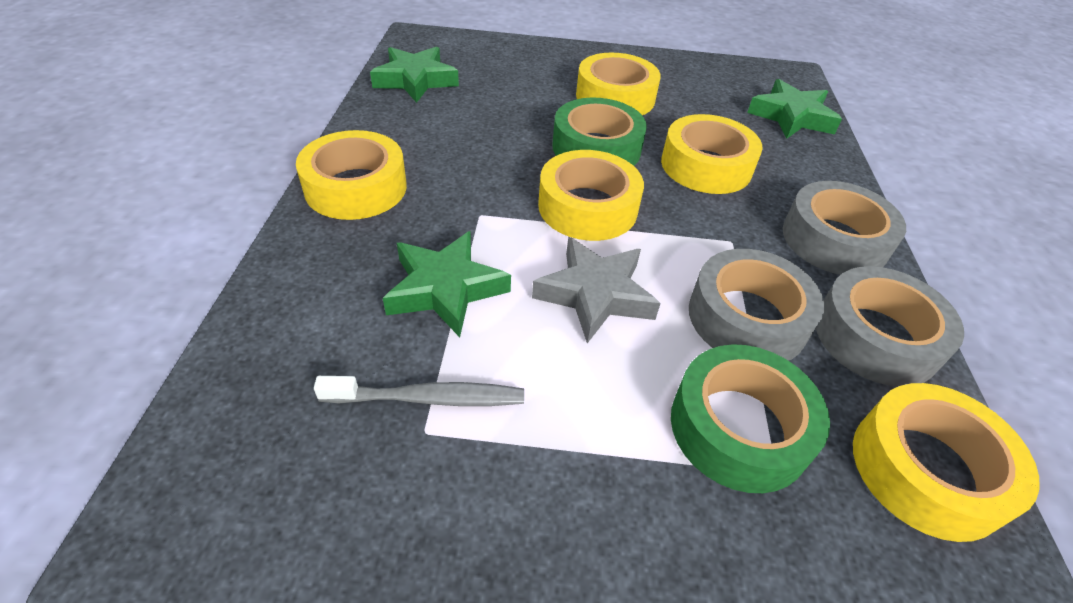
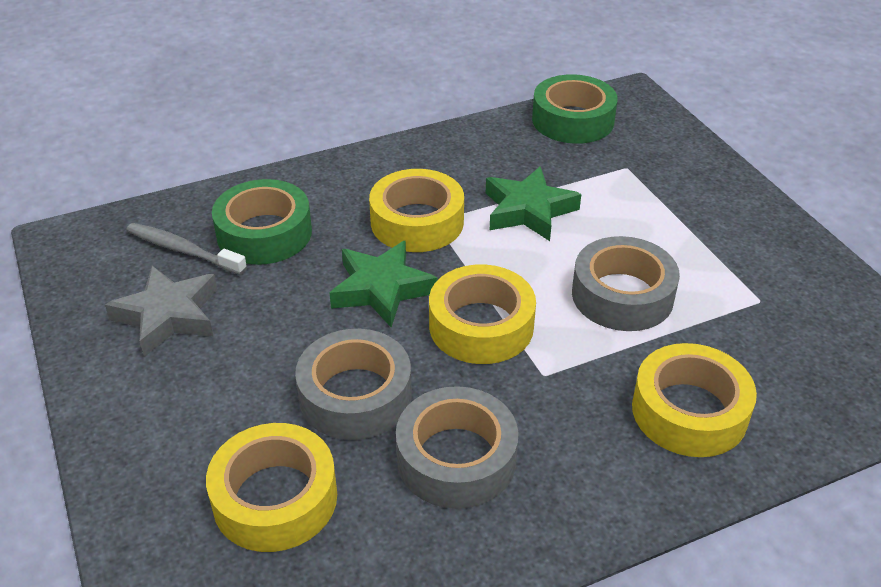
green star: 3 -> 2
yellow tape: 5 -> 4

